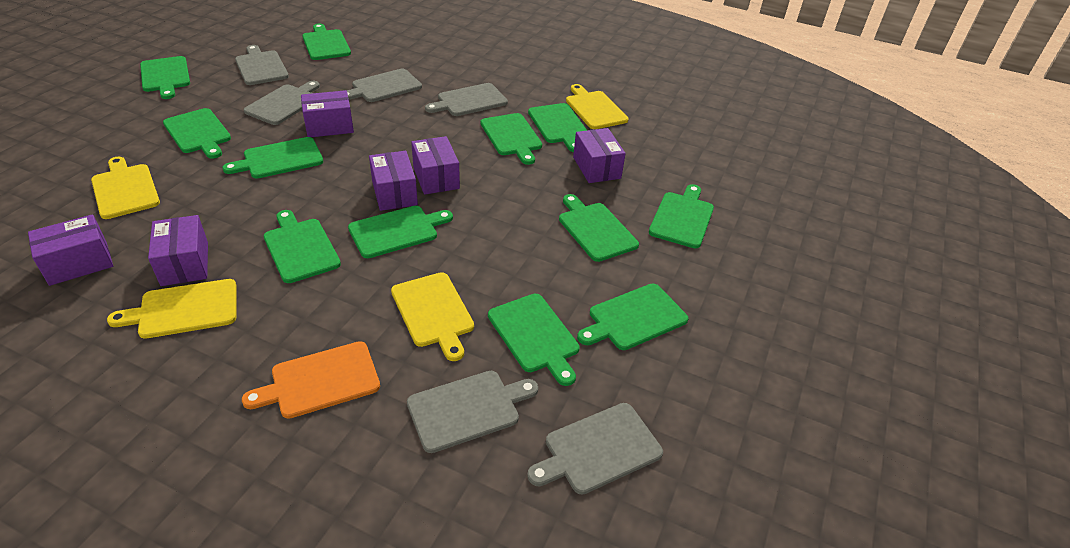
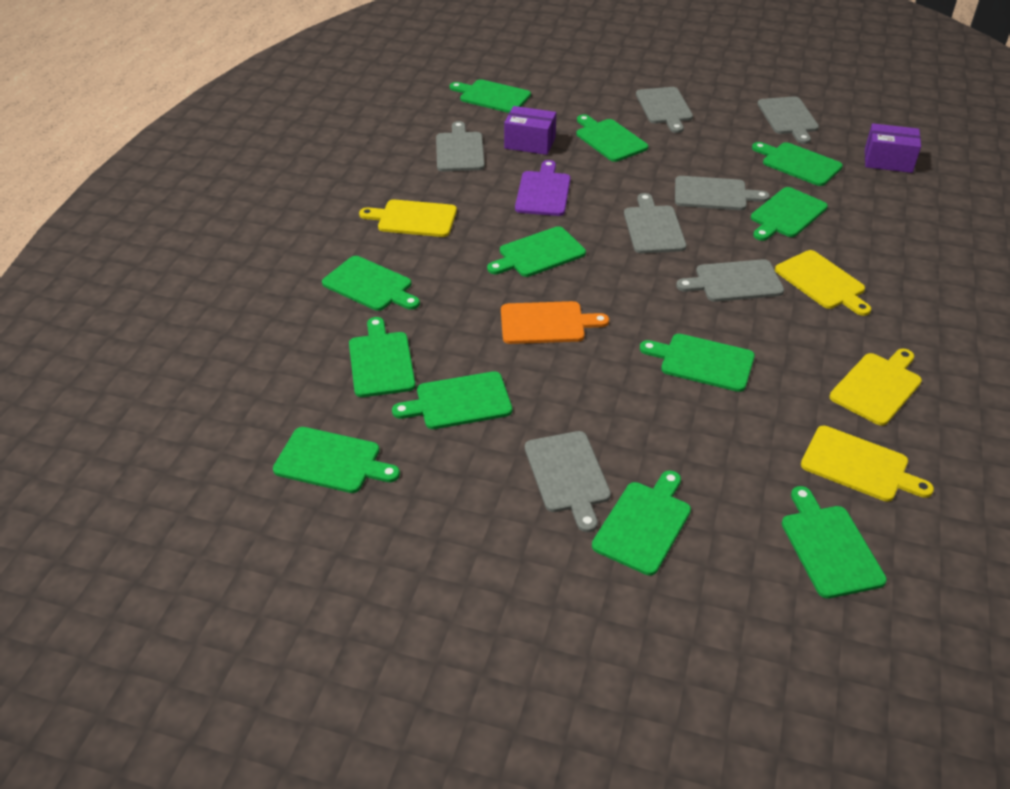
grey cutting board: 6 -> 7
purple box: 6 -> 2
purple cutting board: 0 -> 1

